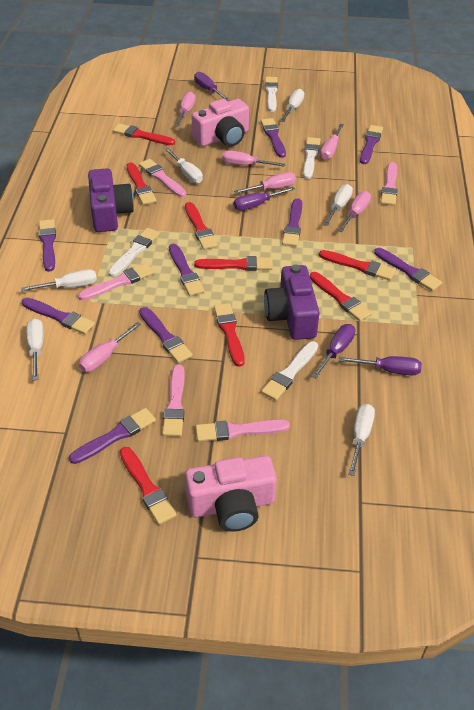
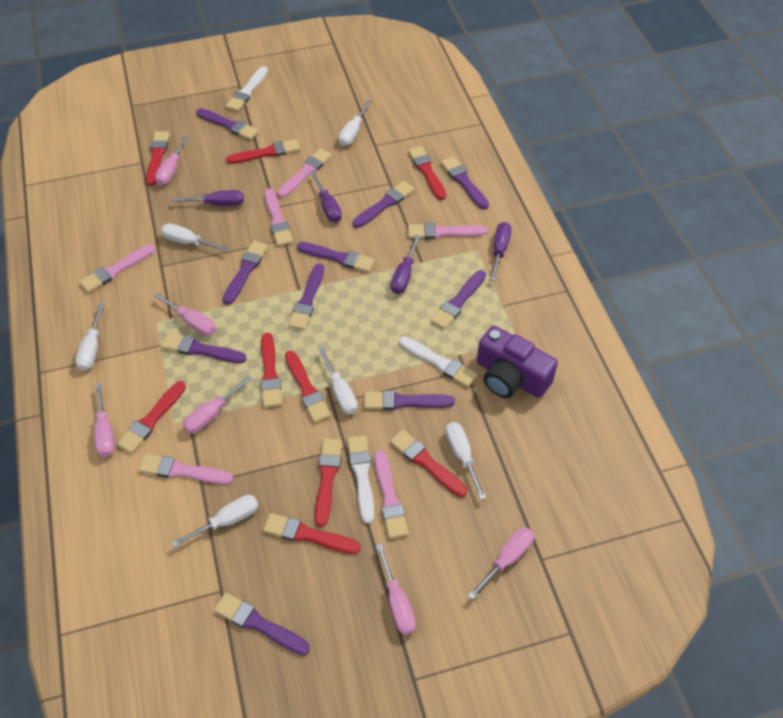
pink brush: 5 -> 6
pink camera: 2 -> 0
purple brush: 9 -> 10
purple camera: 2 -> 1
red brush: 8 -> 9
white brush: 4 -> 3

